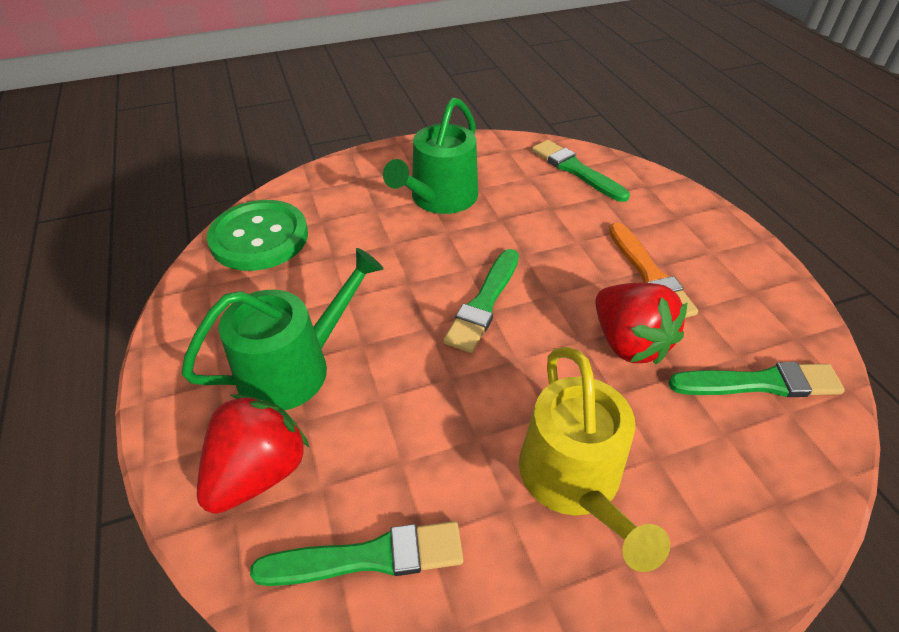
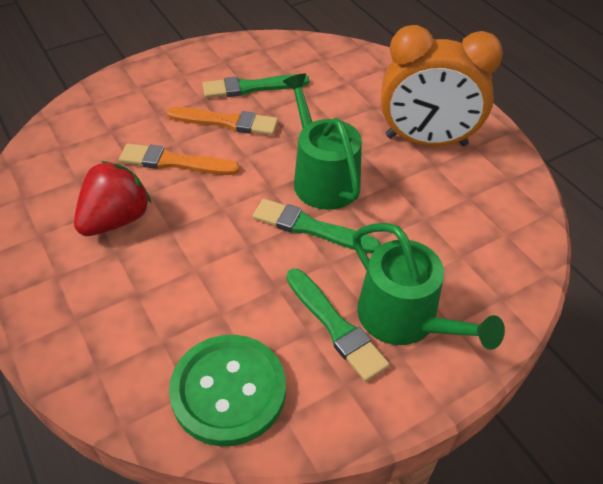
green brush: 4 -> 3
orange brush: 1 -> 2
orange clock: 0 -> 1
red strawberry: 2 -> 1
yellow watering can: 1 -> 0

